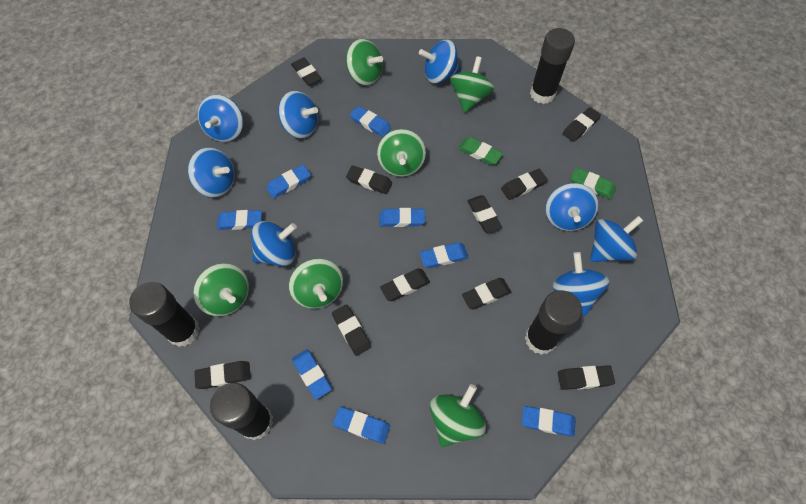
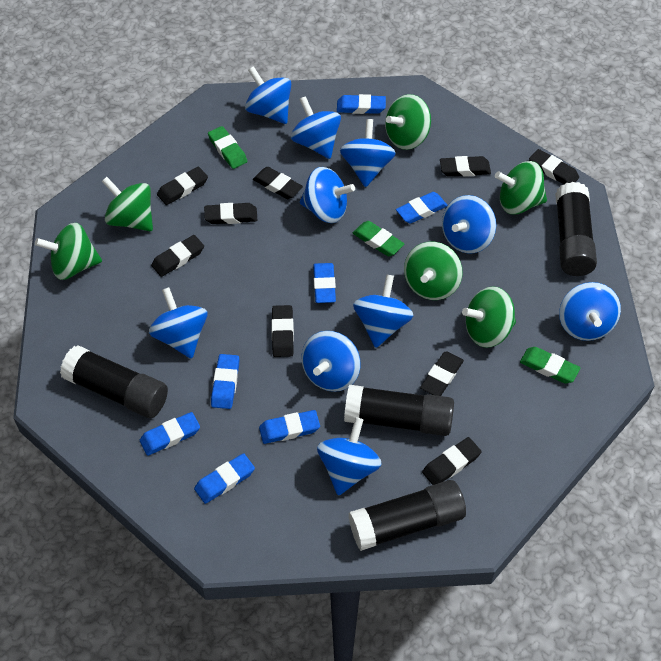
black eraser: 10 -> 9
blue eraser: 8 -> 7
blue spinning top: 8 -> 10
green eraser: 2 -> 3

